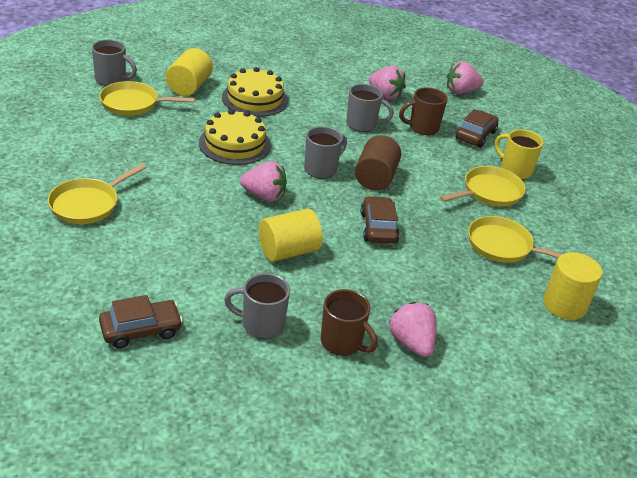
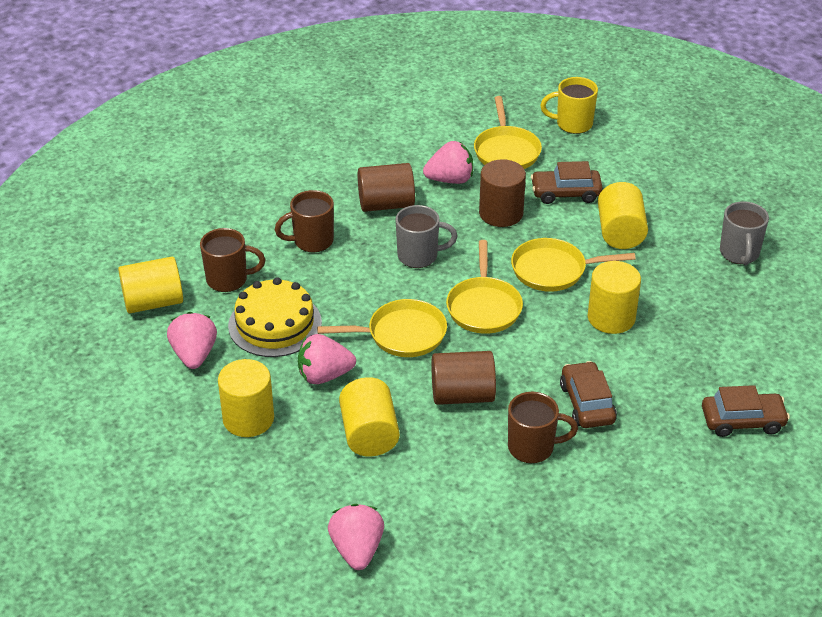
brown cylinder: 1 -> 3
brown mug: 2 -> 3
grey mug: 4 -> 2
yellow cake: 2 -> 1
yellow cylinder: 3 -> 5

